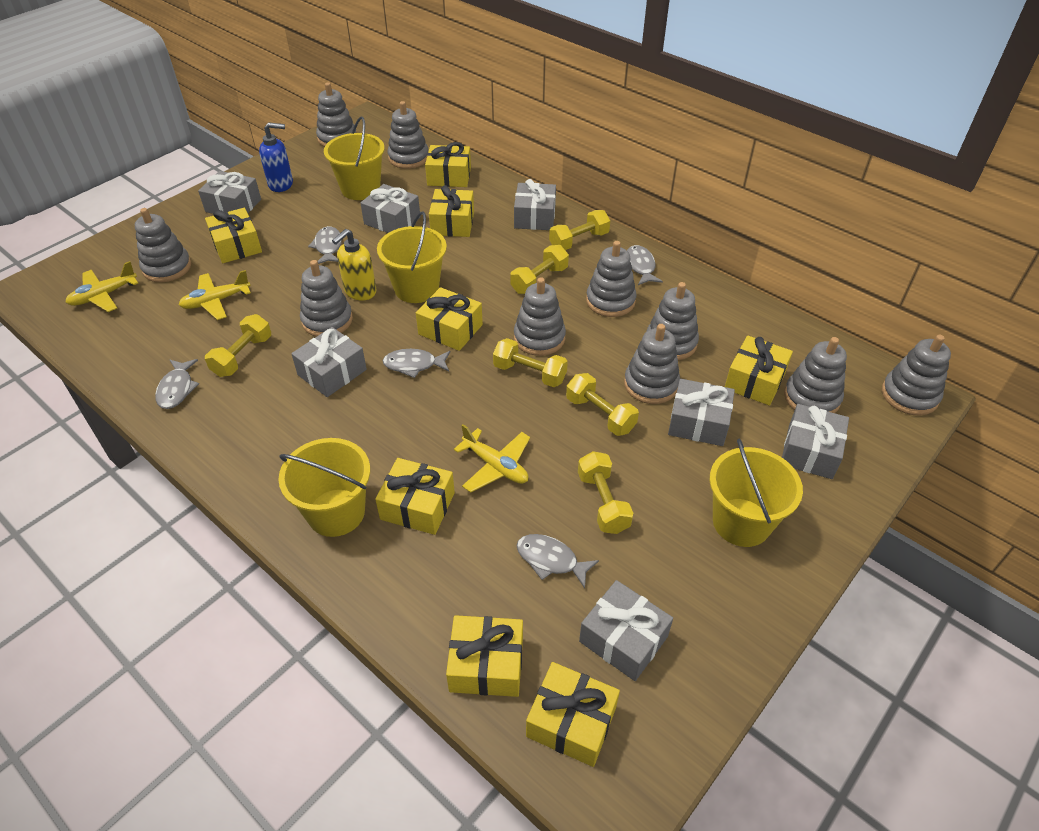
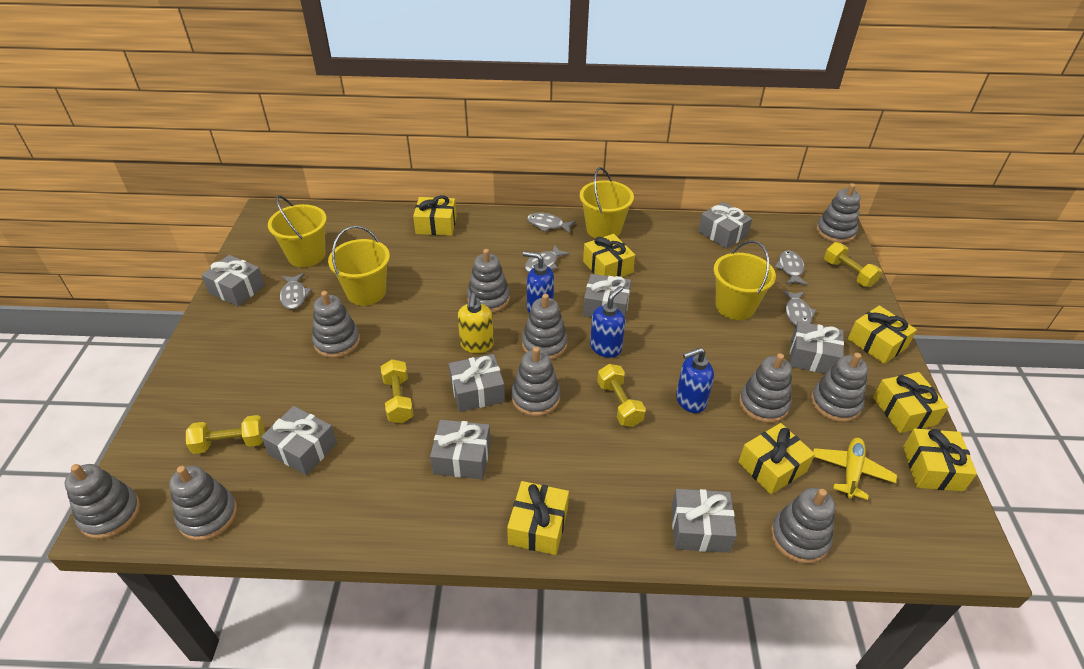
blue soap dispenser: 1 -> 3
grey gift: 7 -> 8
yellow dumbbell: 6 -> 4
yellow gift: 8 -> 7
yellow plane: 3 -> 1

